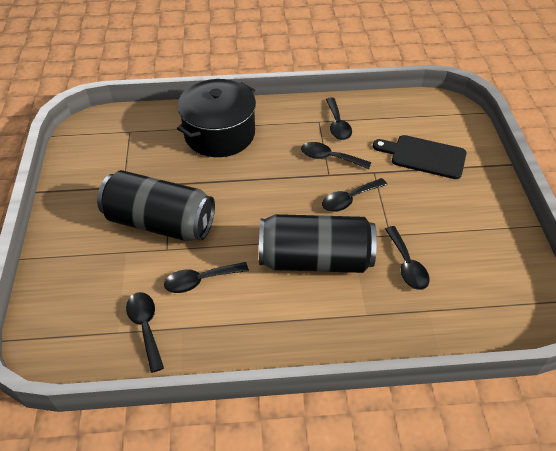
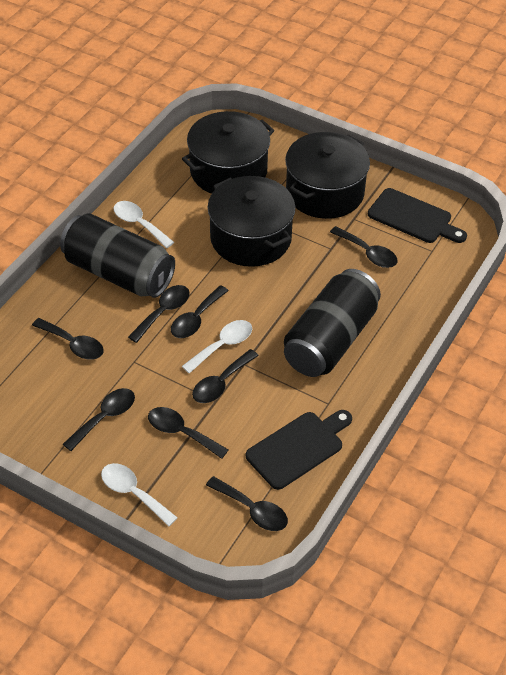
black cutting board: 1 -> 2
black pot: 1 -> 3
black spoon: 6 -> 8
white spoon: 0 -> 3

